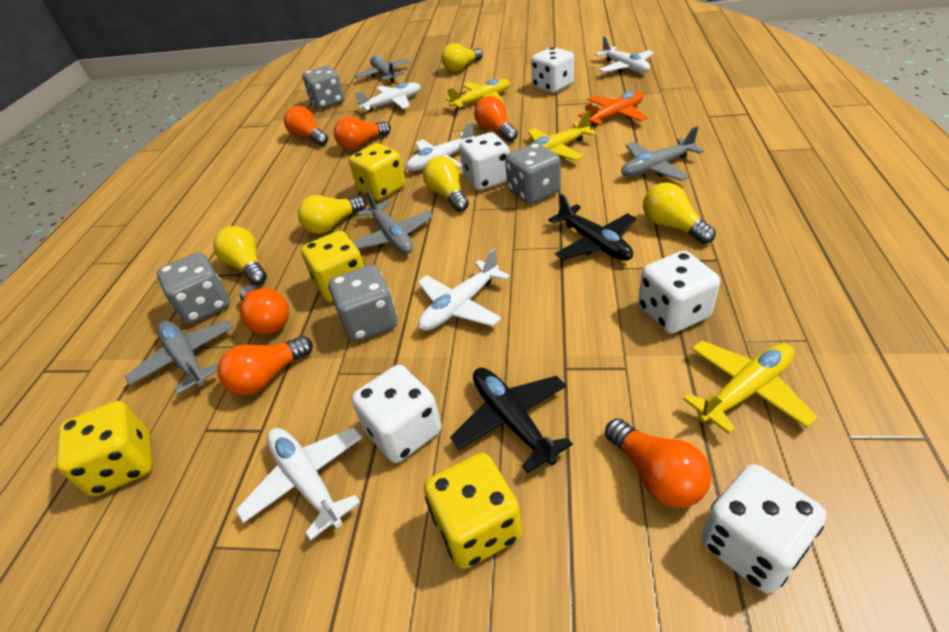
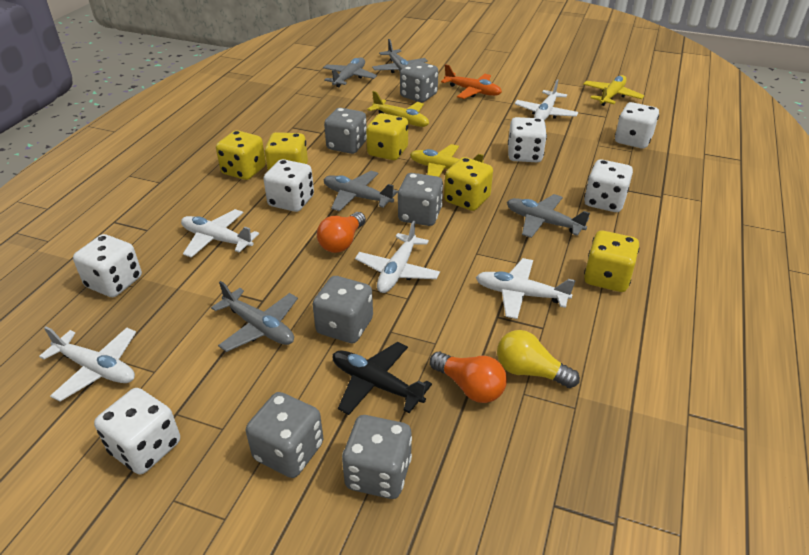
black plane: 2 -> 1
grey dice: 4 -> 6
grey plane: 4 -> 5
orange light bulb: 6 -> 2
white dice: 5 -> 6
yellow dice: 4 -> 5
yellow light bulb: 5 -> 1

